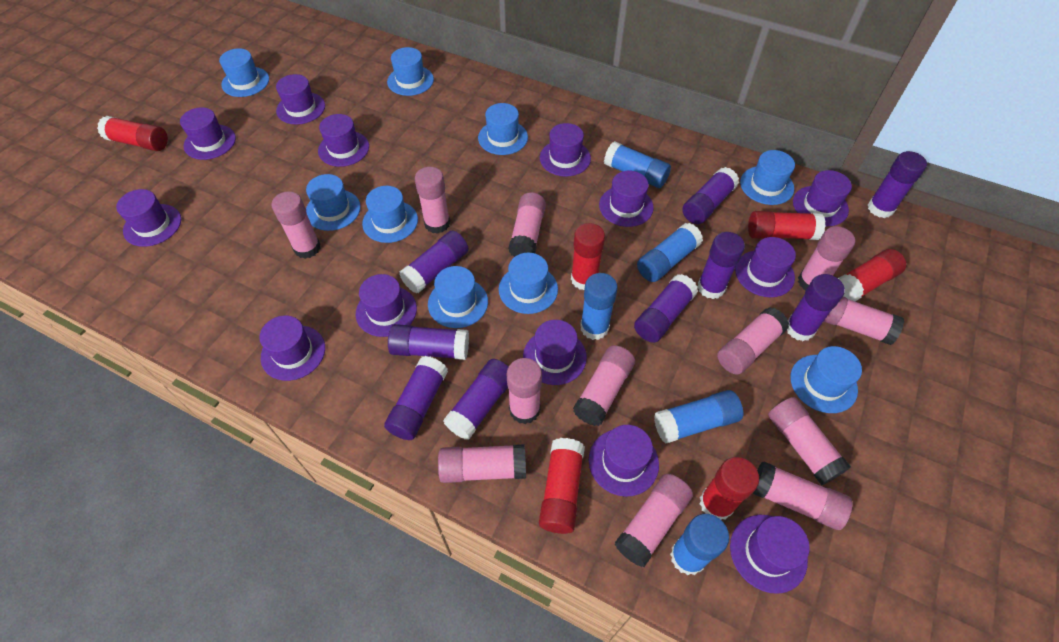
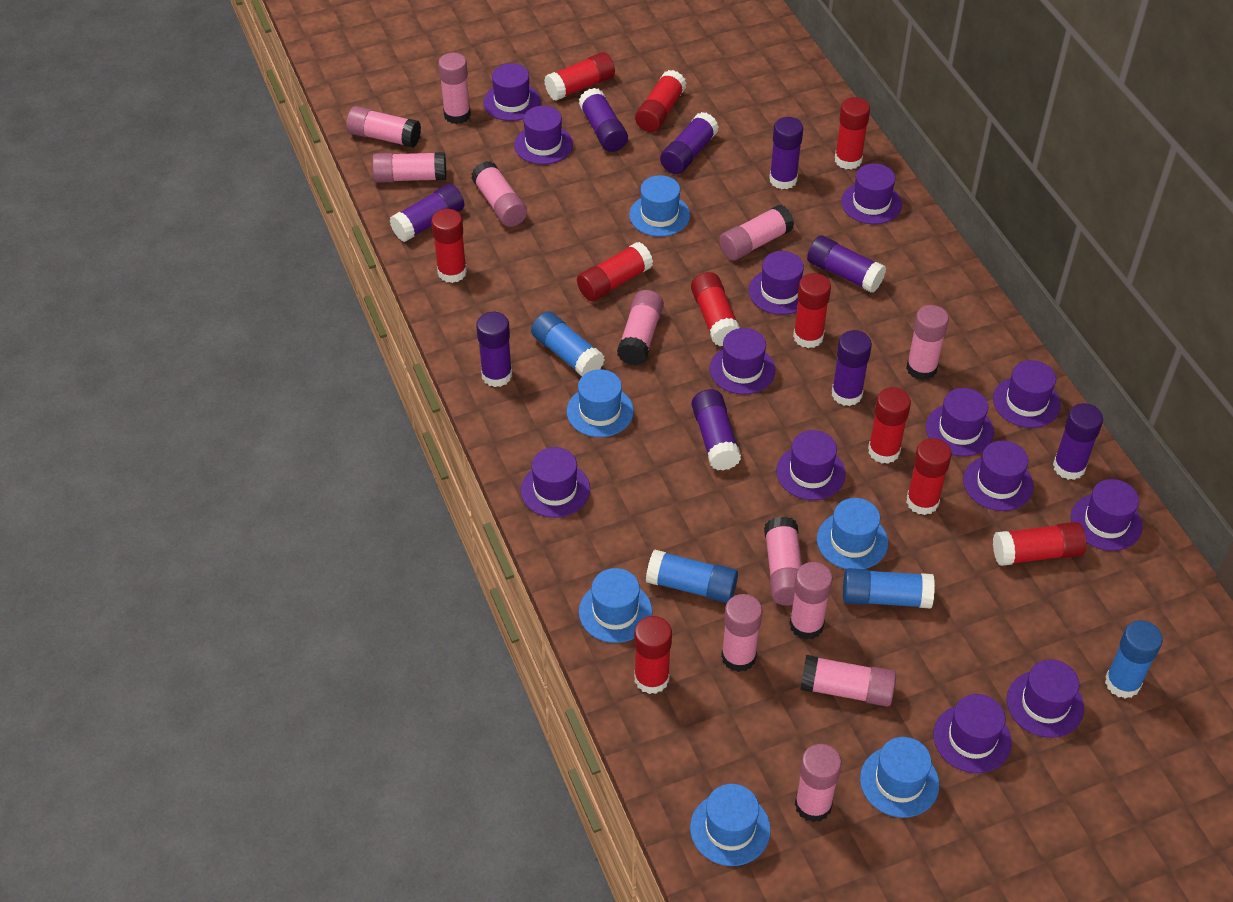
blue glue stick: 5 -> 4
blue hat: 9 -> 6
red glue stick: 6 -> 11

